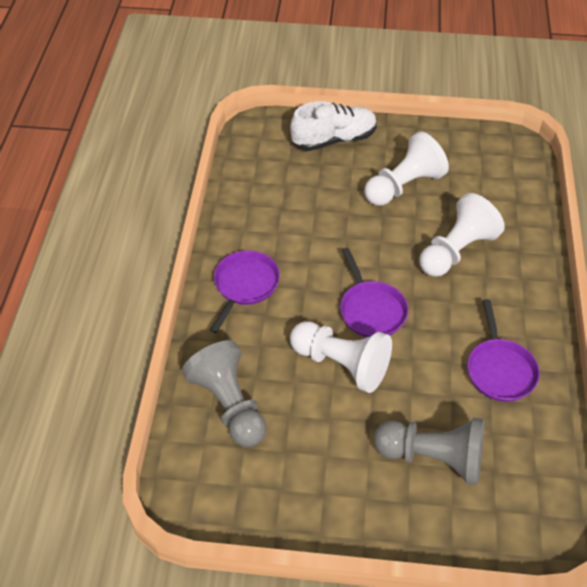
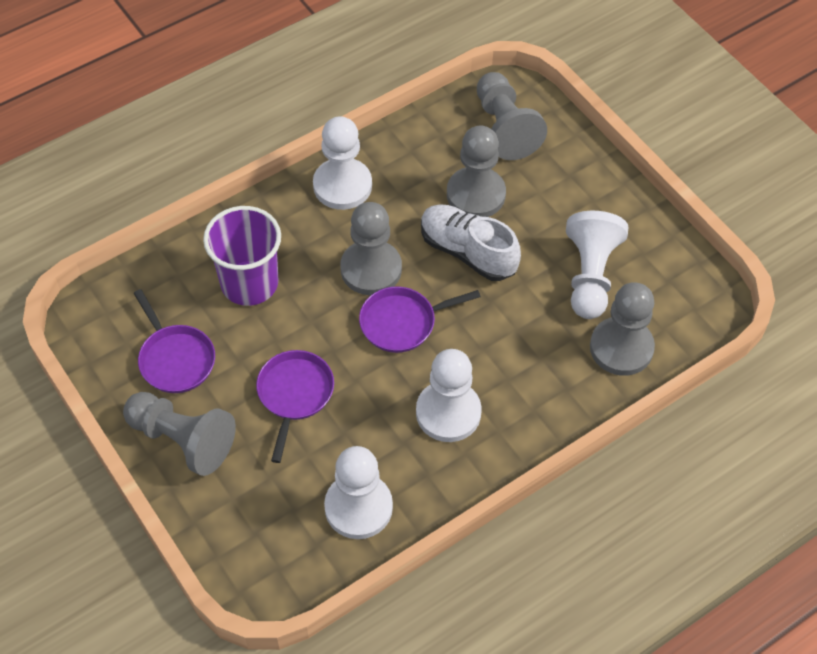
grey pawn: 2 -> 5
purple cup: 0 -> 1
white pawn: 3 -> 4

